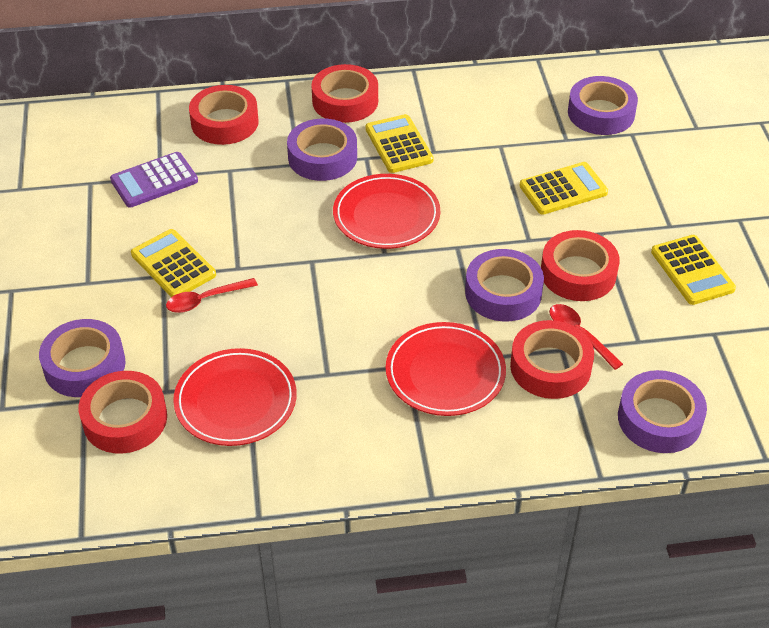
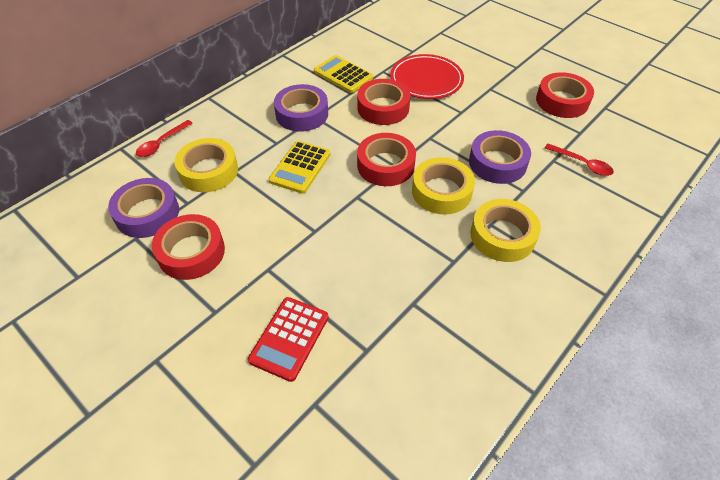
purple calculator: 1 -> 0
purple tape: 5 -> 3
red calculator: 0 -> 1
red plate: 3 -> 1
red tape: 5 -> 4
yellow calculator: 4 -> 2
yellow tape: 0 -> 3

